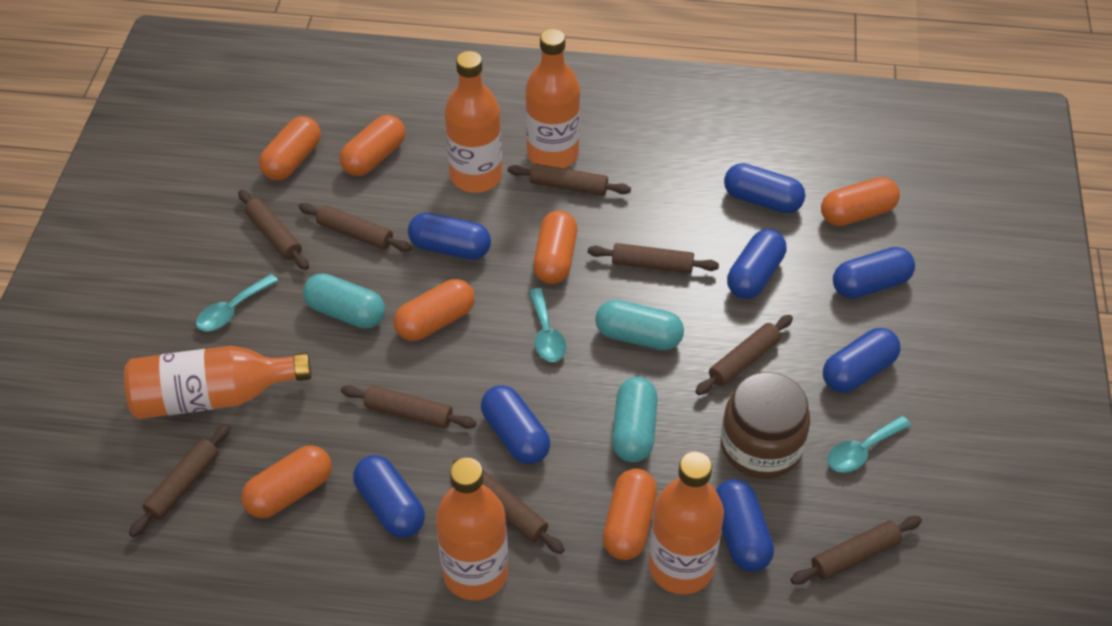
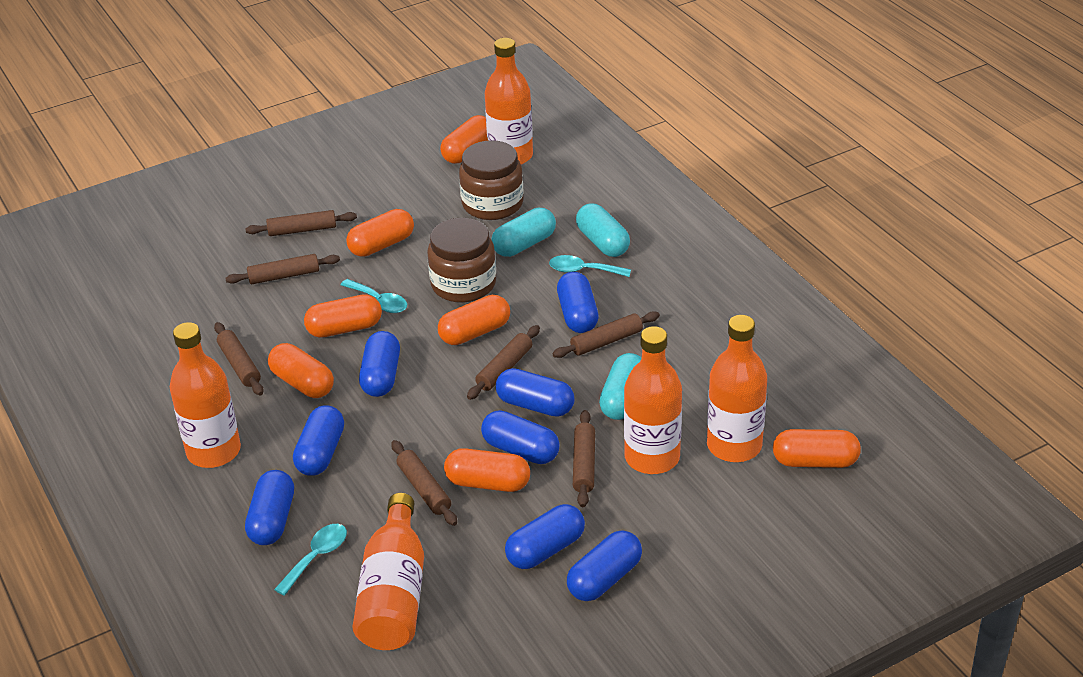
brown jar: 1 -> 2
brown rolling pin: 9 -> 7

